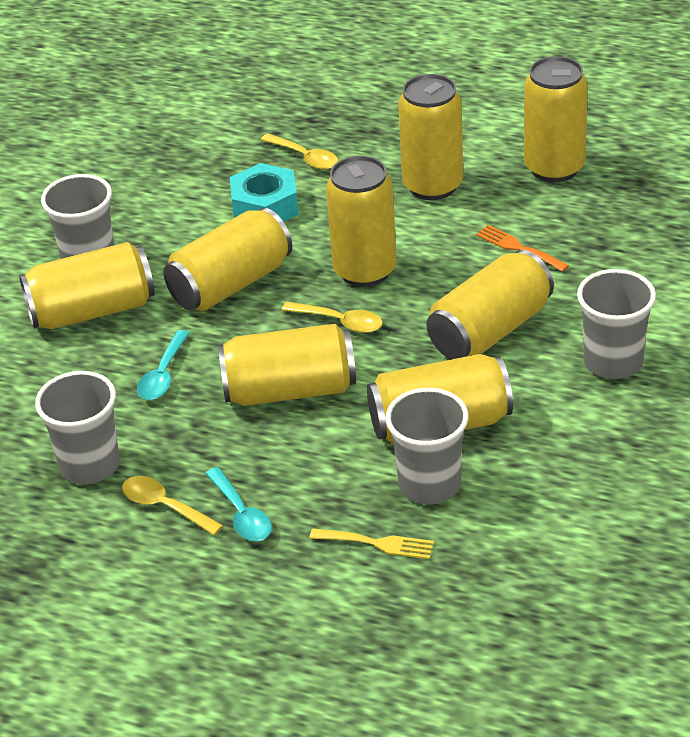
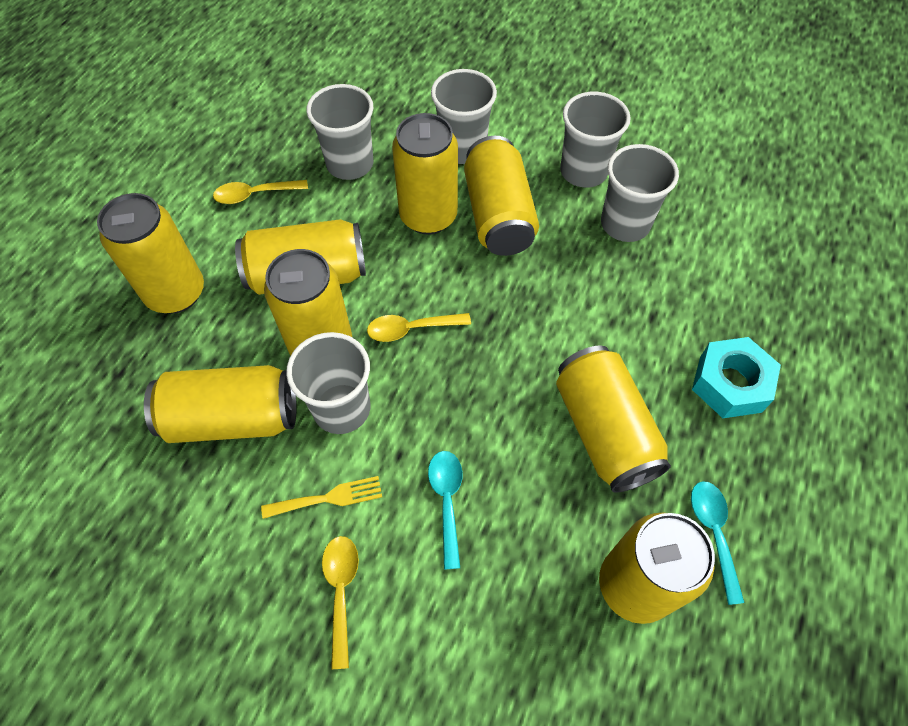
grey cup: 4 -> 5
orange fork: 1 -> 0

